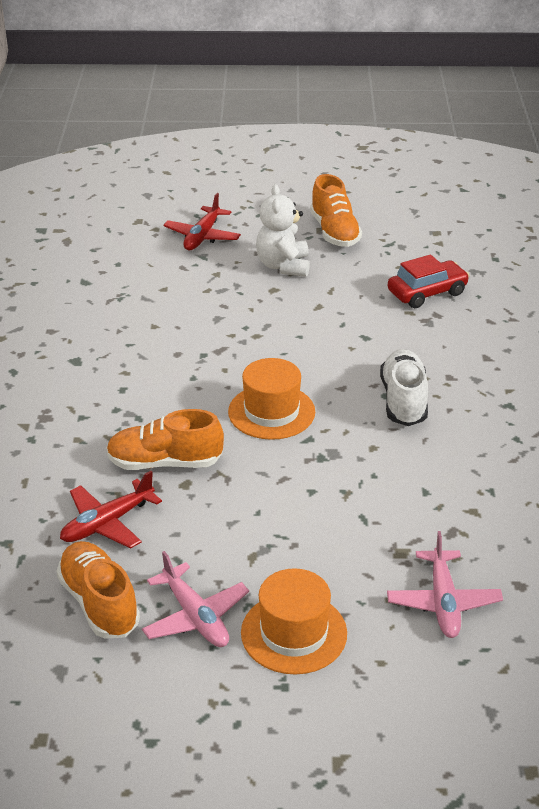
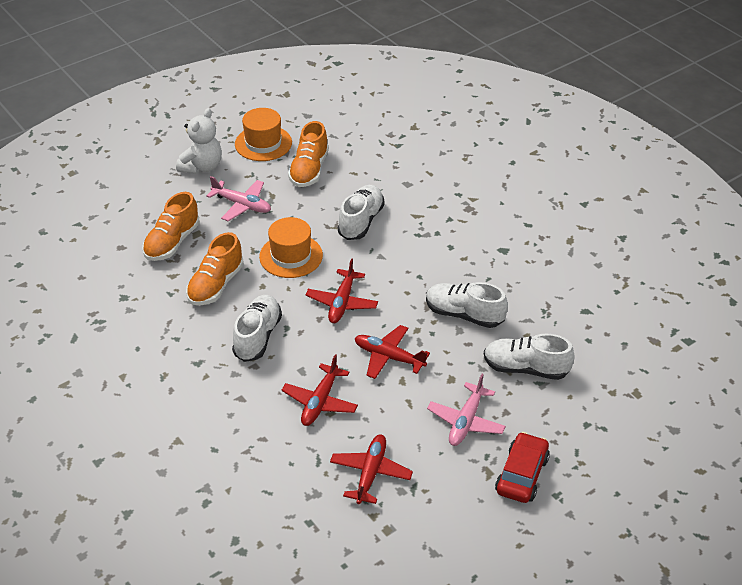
red plane: 2 -> 4
white shoe: 1 -> 4

